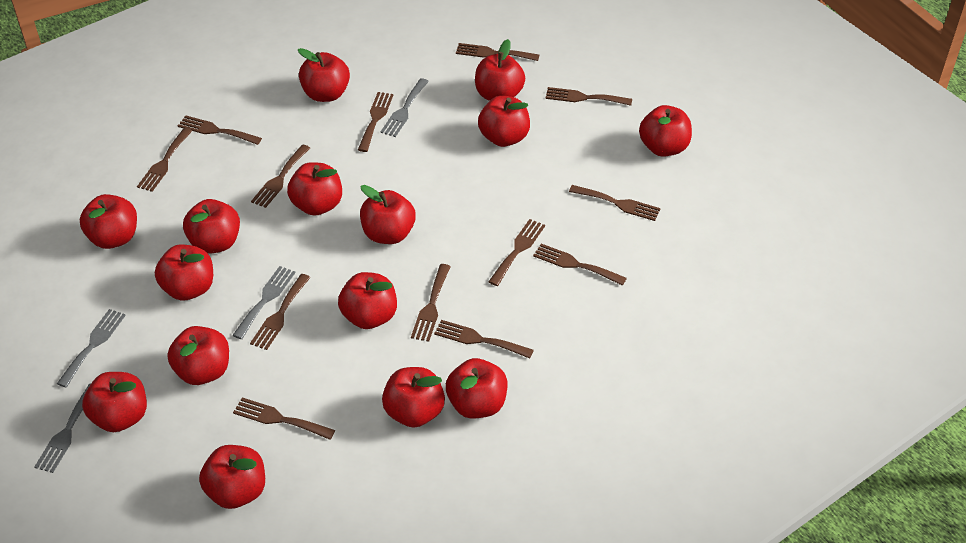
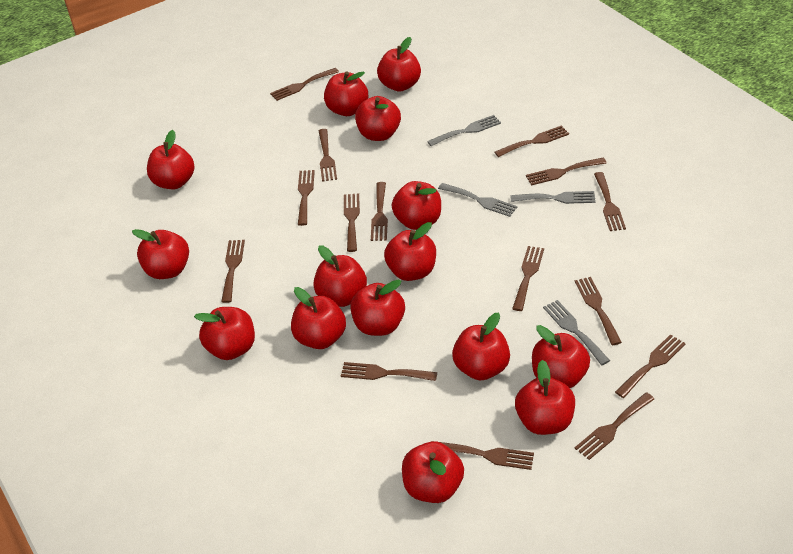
brown fork: 13 -> 15

